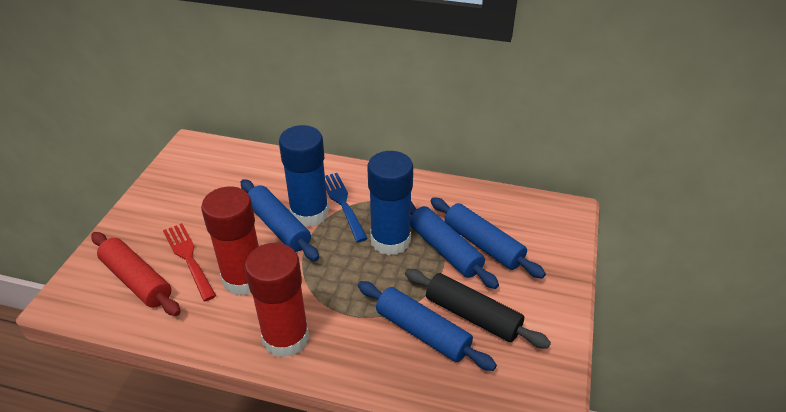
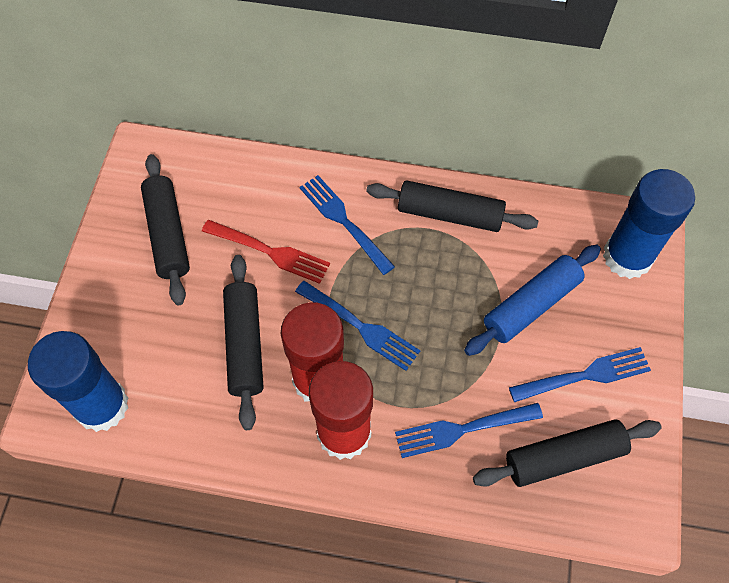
black rolling pin: 1 -> 4
blue fork: 1 -> 4
blue rolling pin: 4 -> 1
red rolling pin: 1 -> 0

